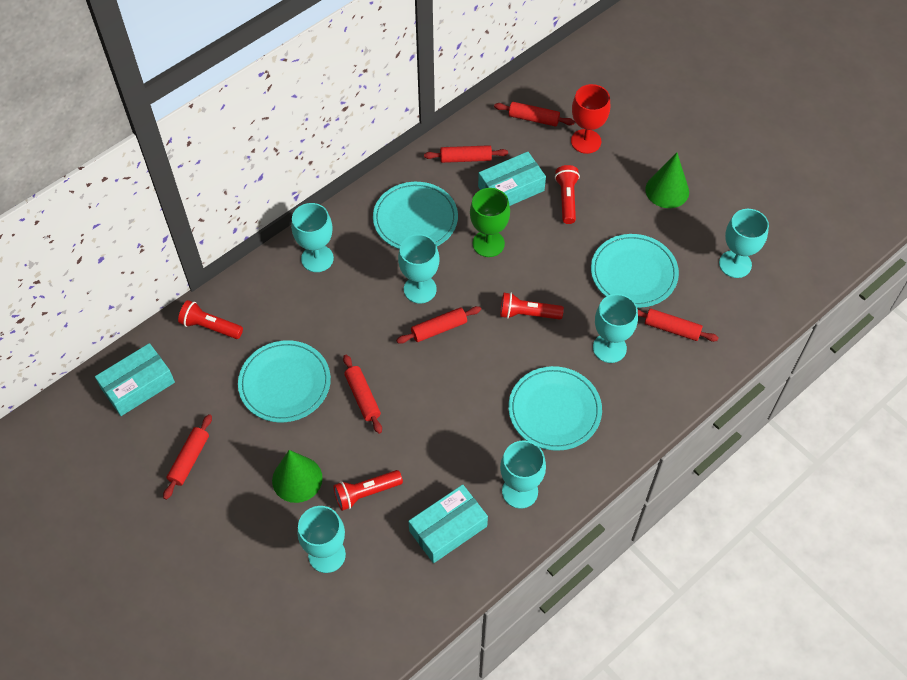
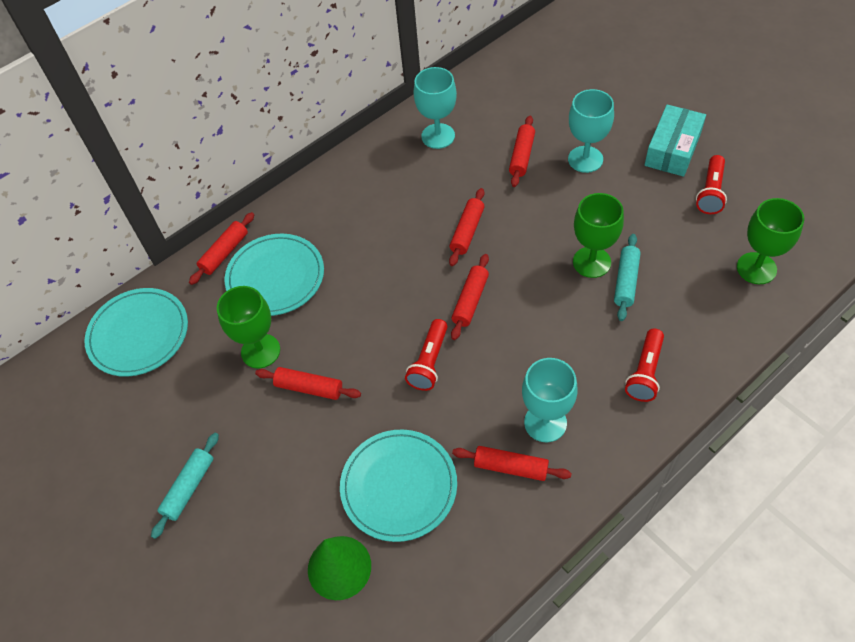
green cone: 2 -> 1
green goblet: 1 -> 3
red flashlight: 4 -> 3
red goblet: 1 -> 0
turquoise box: 3 -> 1
turquoise goblet: 6 -> 3
turquoise plate: 4 -> 3
turquoise rolling pin: 0 -> 2

